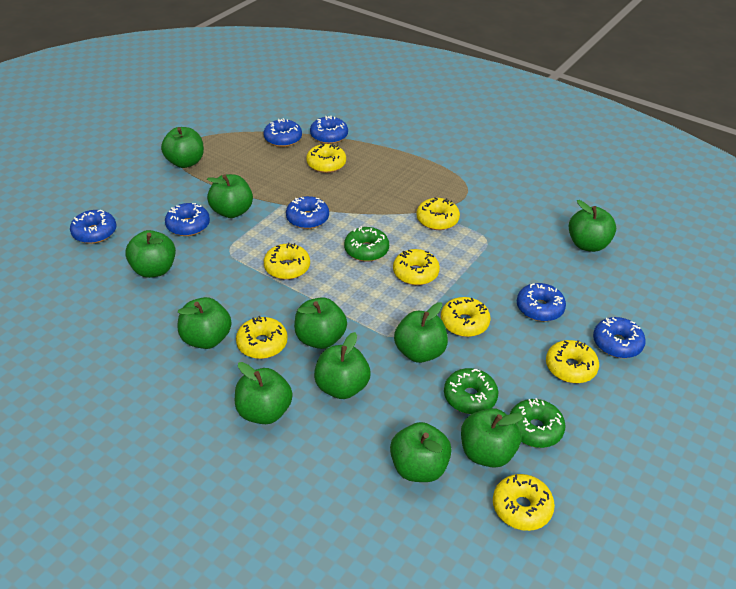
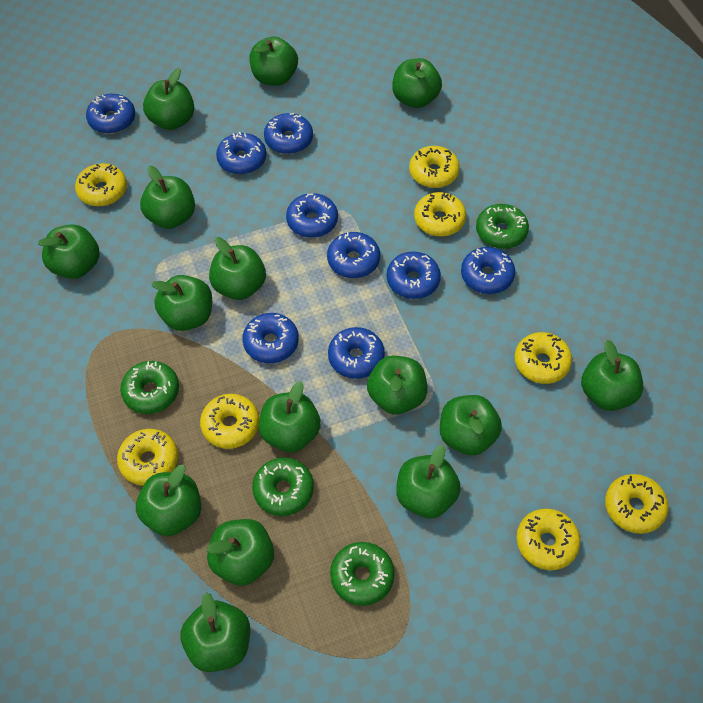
blue donut: 7 -> 9
green apple: 11 -> 15
green donut: 3 -> 4

